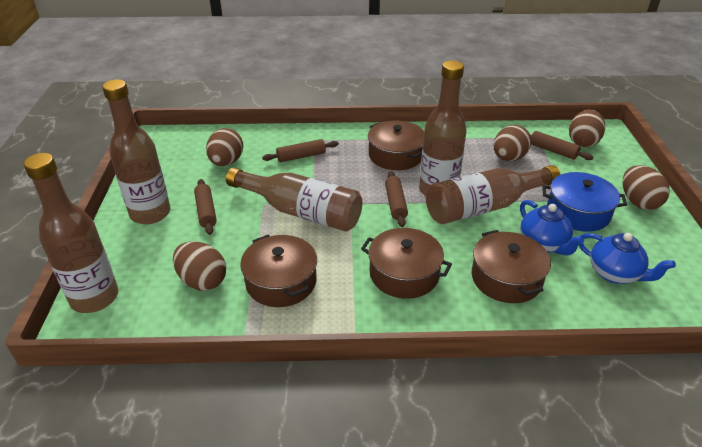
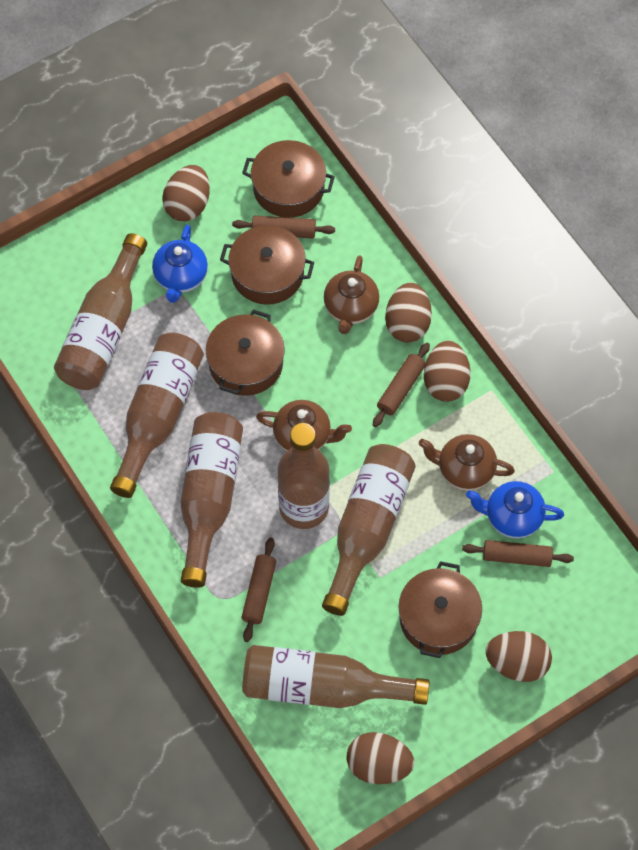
blue pot: 1 -> 0
brown bottle: 5 -> 6
brown teapot: 0 -> 3

